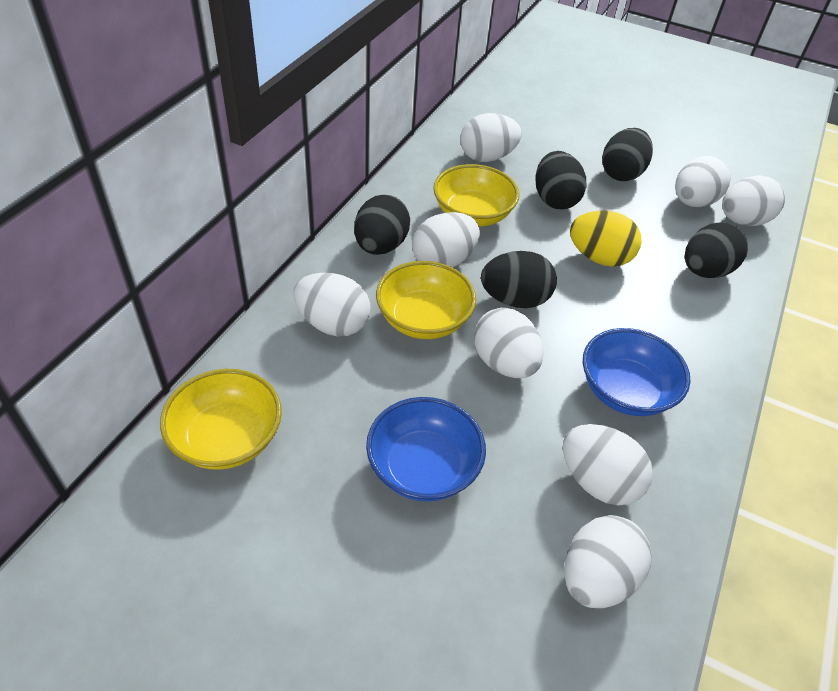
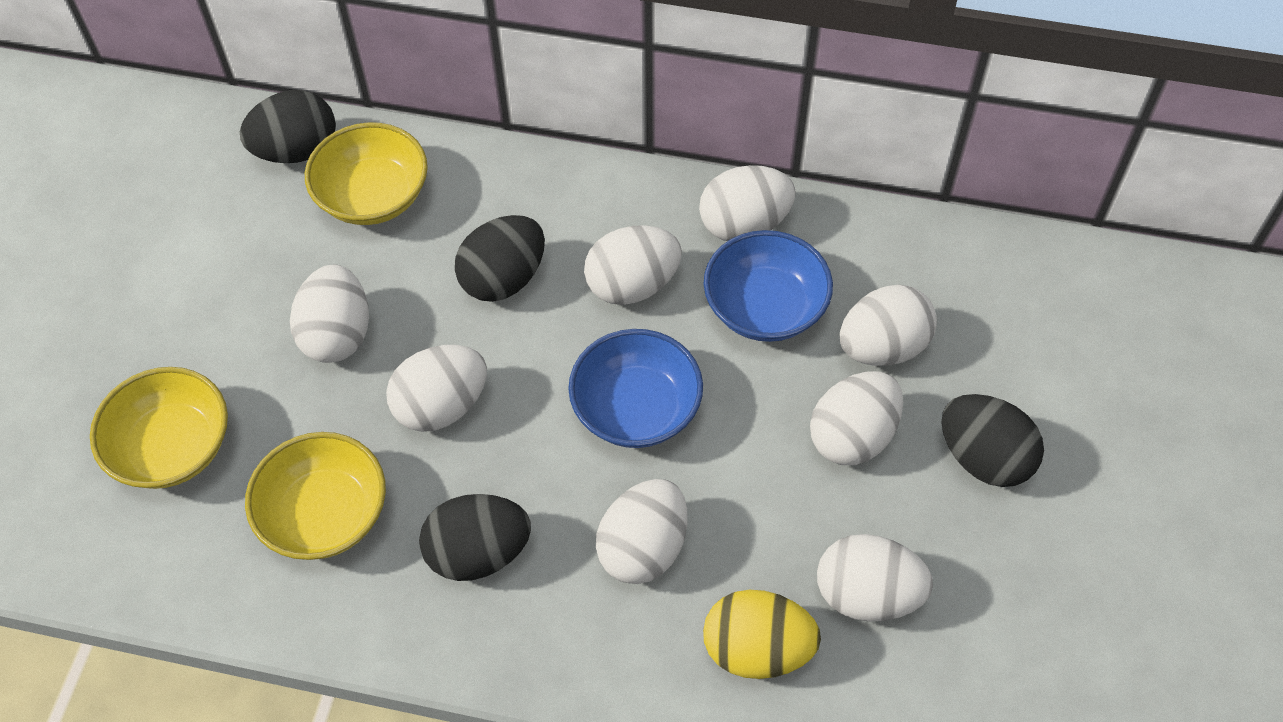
black egg: 5 -> 4

